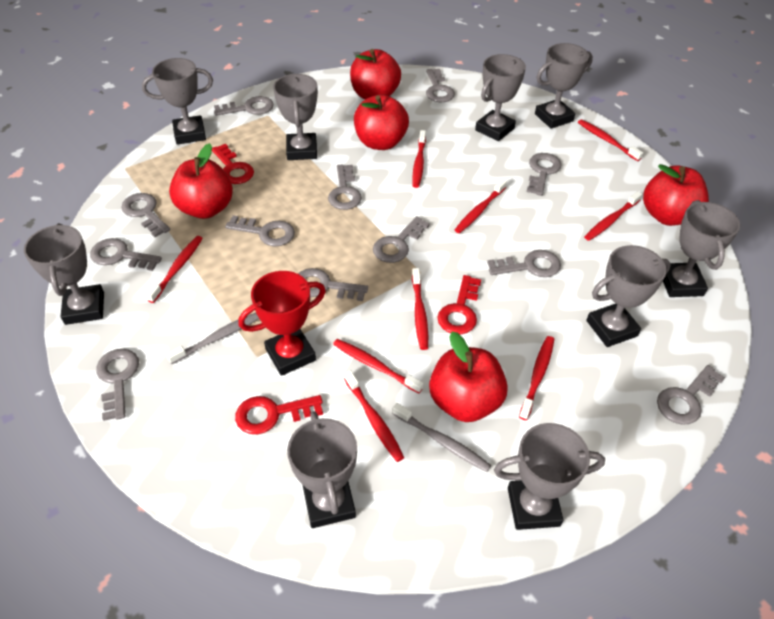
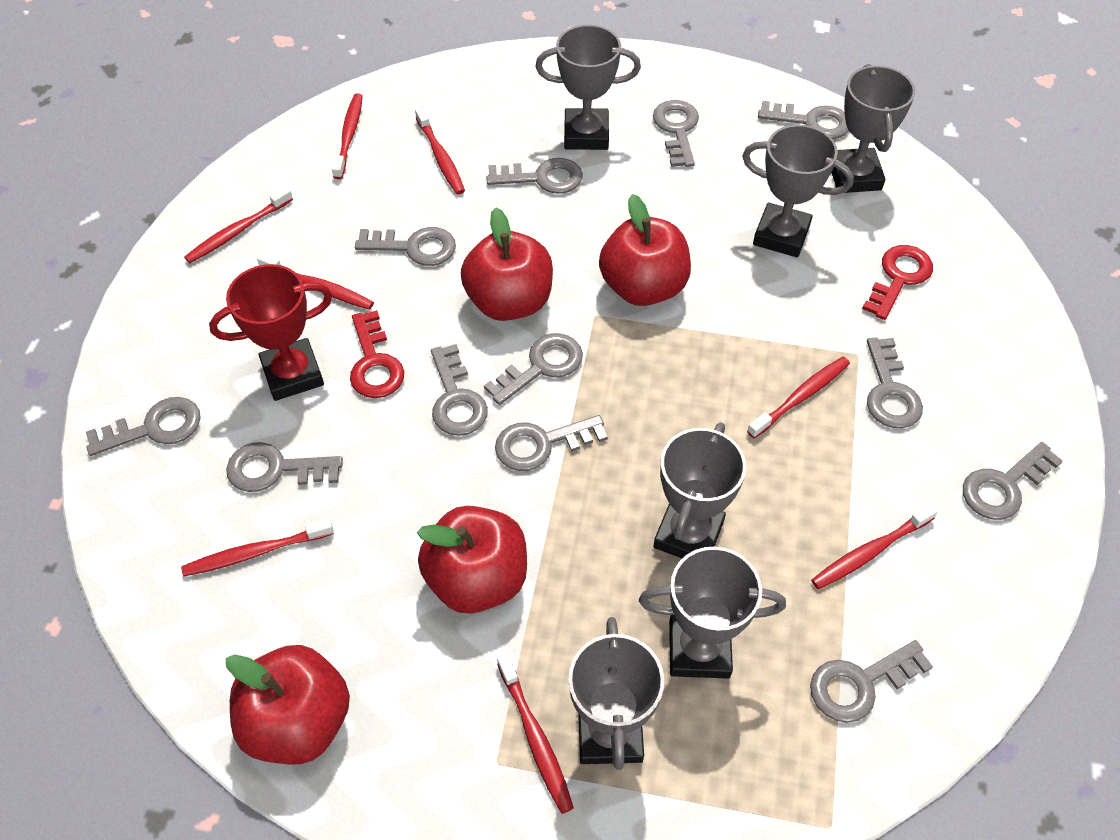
grey toothbrush: 2 -> 0
grey trophy: 9 -> 6
red apple: 5 -> 4
red key: 3 -> 2
red toothbrush: 9 -> 8

